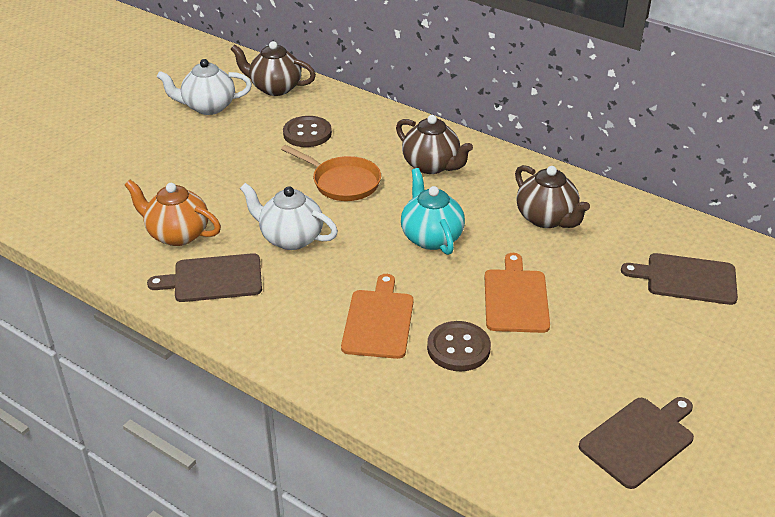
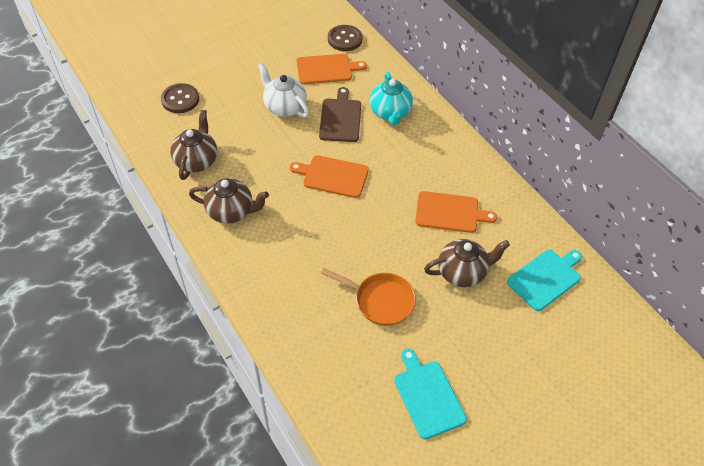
brown cutting board: 3 -> 1
orange cutting board: 2 -> 3
orange teapot: 1 -> 0
turquoise cutting board: 0 -> 2
white teapot: 2 -> 1

